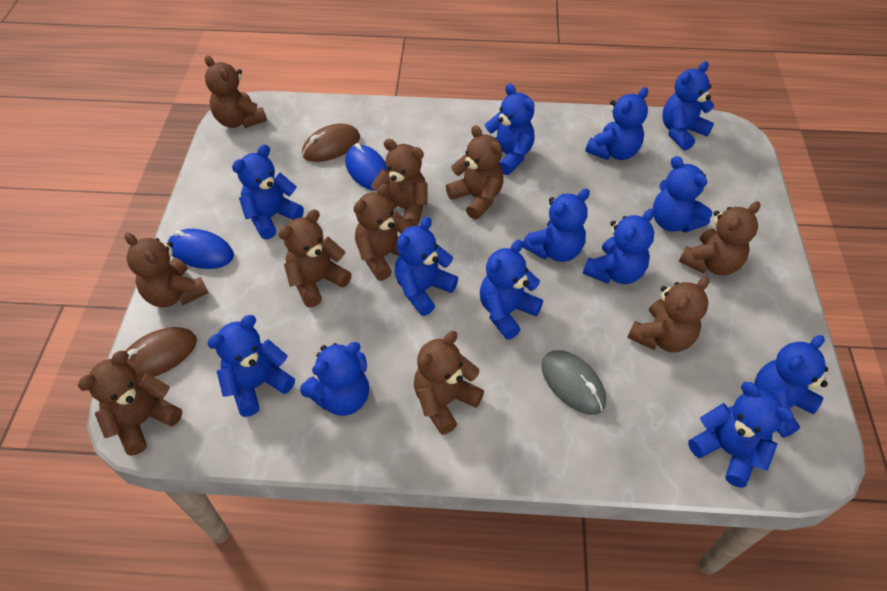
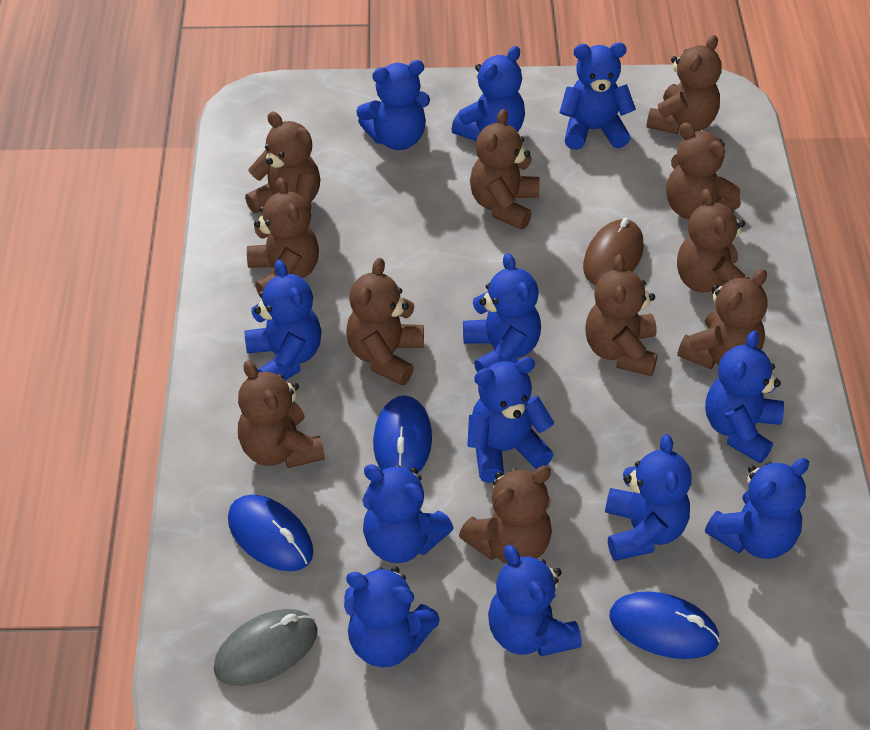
blue mouse: 2 -> 3
blue teddy bear: 13 -> 12
brown mouse: 2 -> 1
brown teddy bear: 10 -> 11

